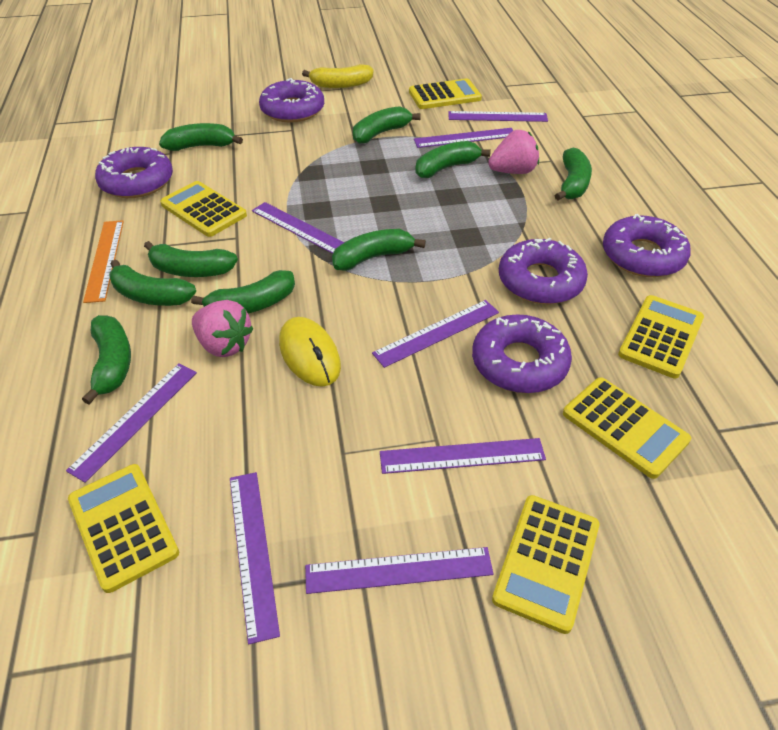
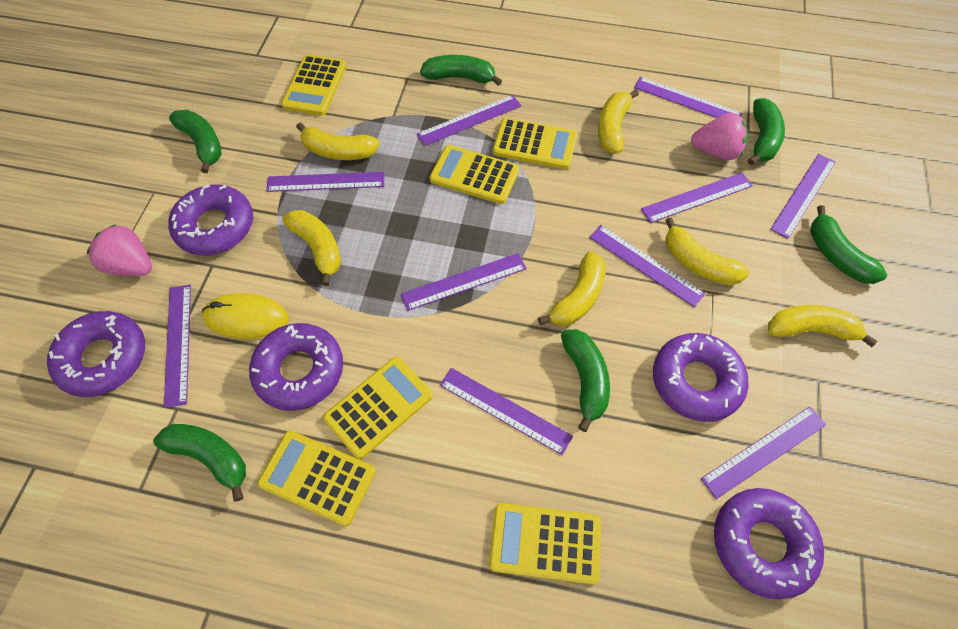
green banana: 9 -> 6
orange ruler: 1 -> 0
purple ruler: 8 -> 10
yellow banana: 1 -> 6

